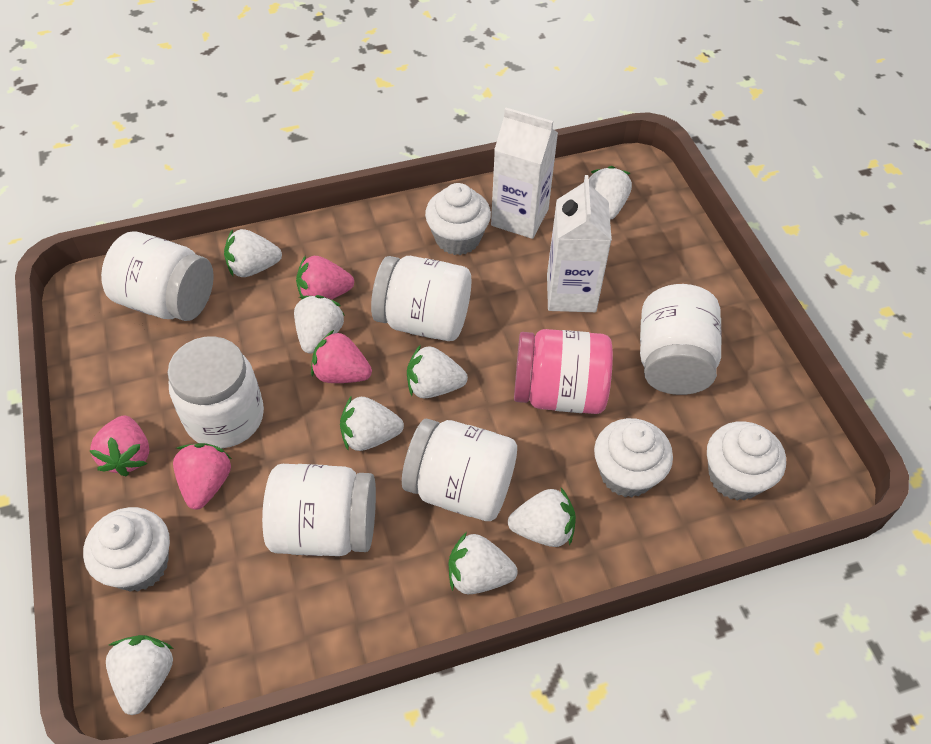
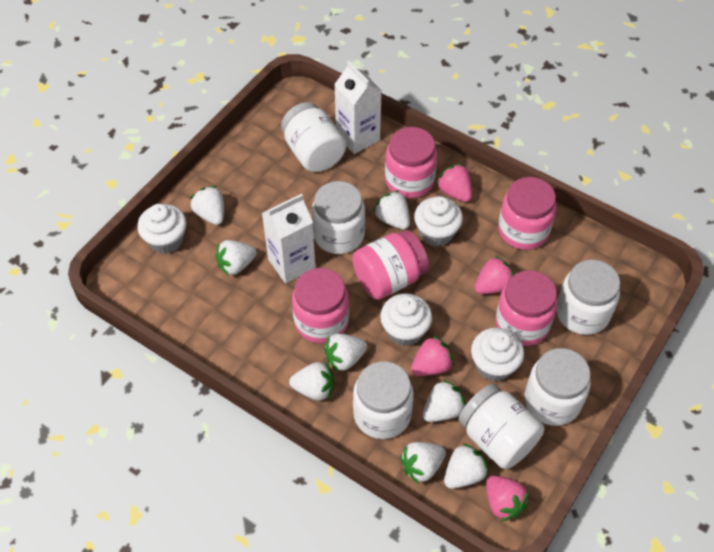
pink jar: 1 -> 5

